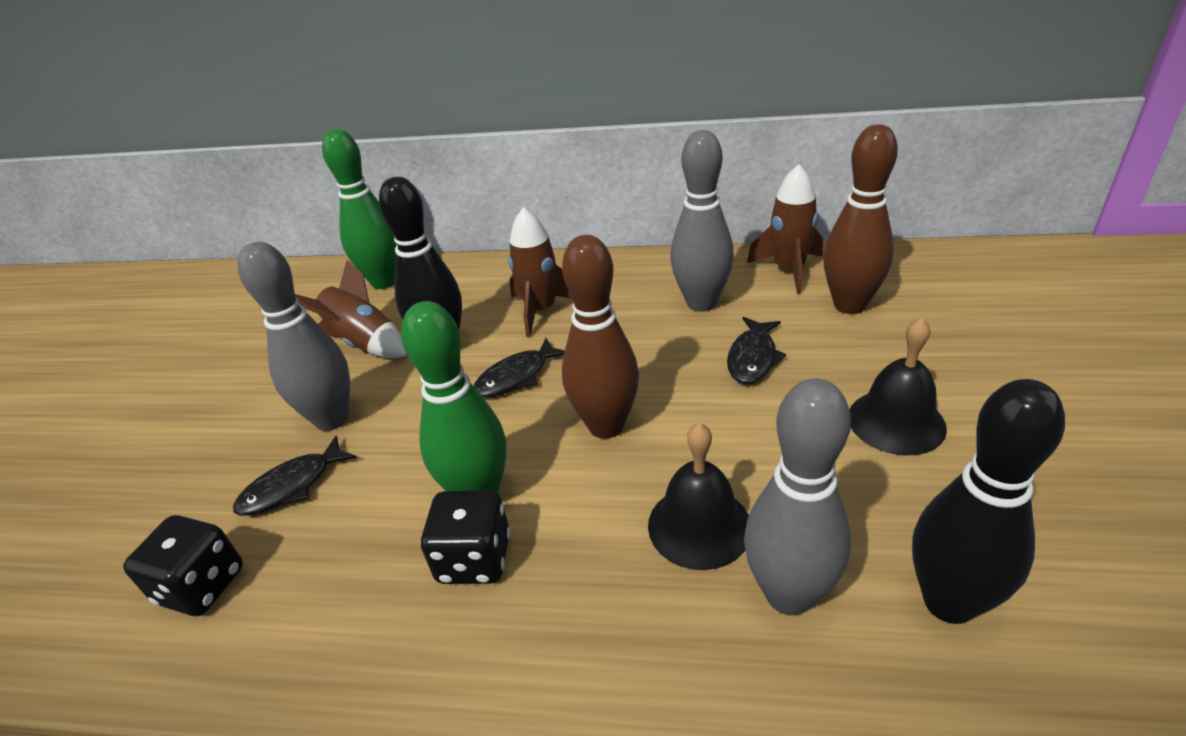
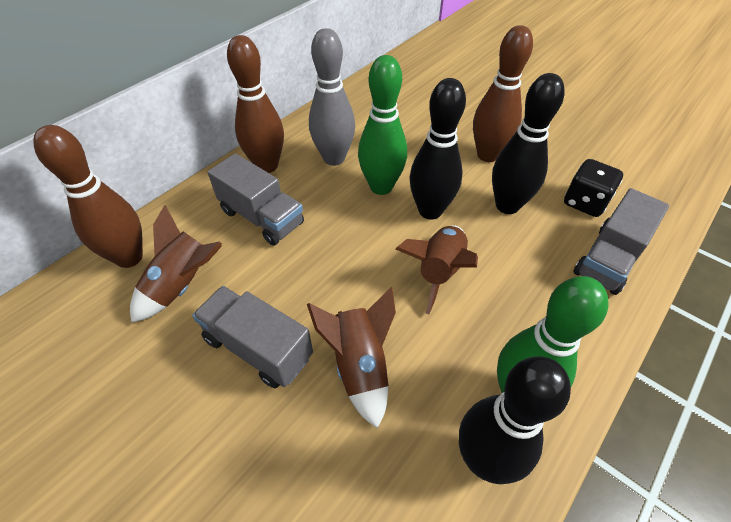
black bell: 2 -> 0
black bowling pin: 2 -> 3
black dice: 2 -> 1
black fish: 3 -> 0
brown bowling pin: 2 -> 3
grey bowling pin: 3 -> 1
grey truck: 0 -> 3

